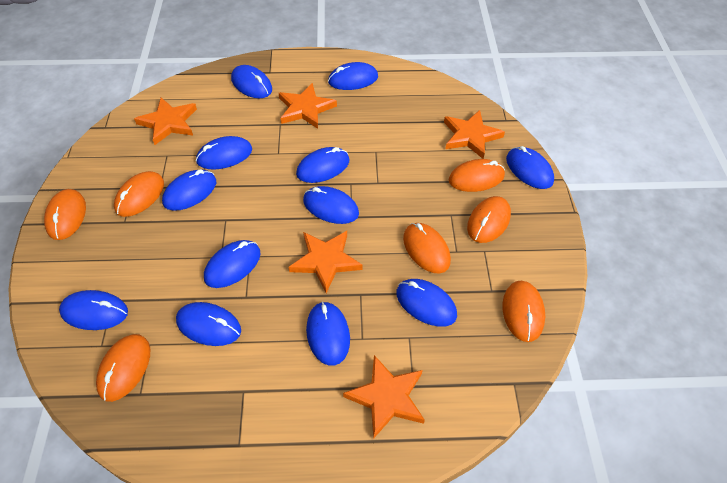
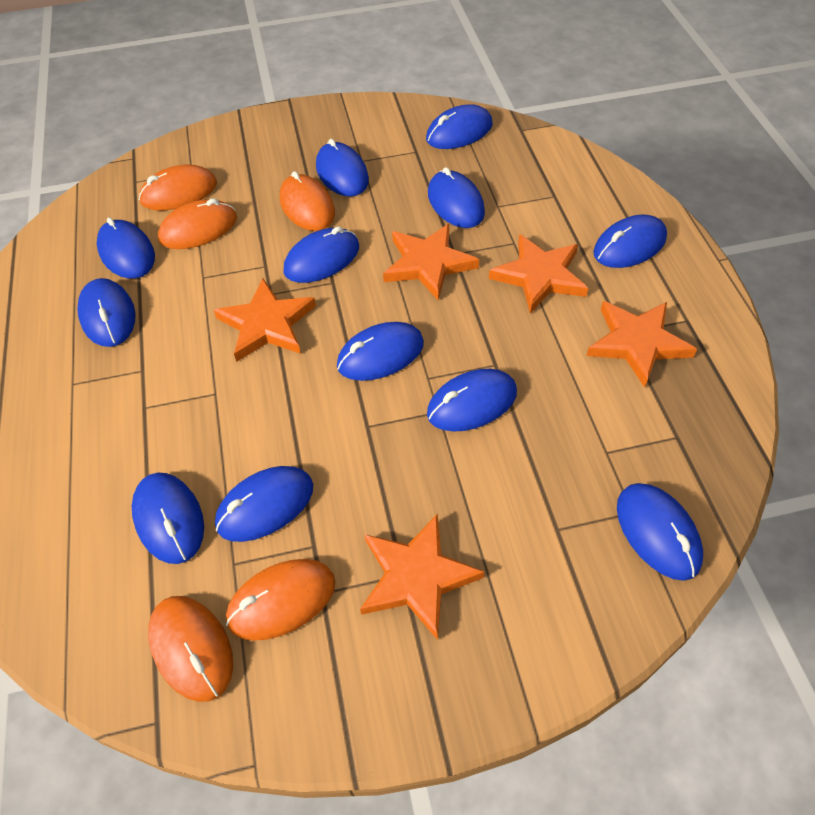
orange mouse: 7 -> 5

